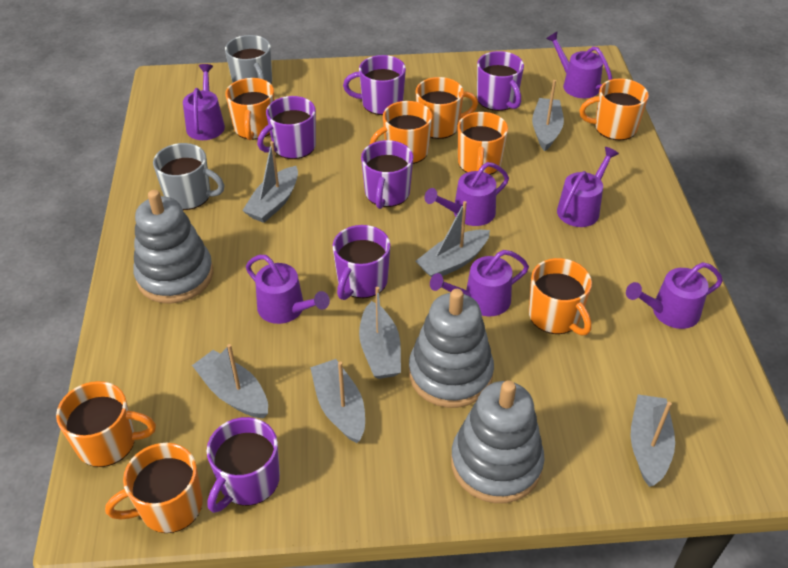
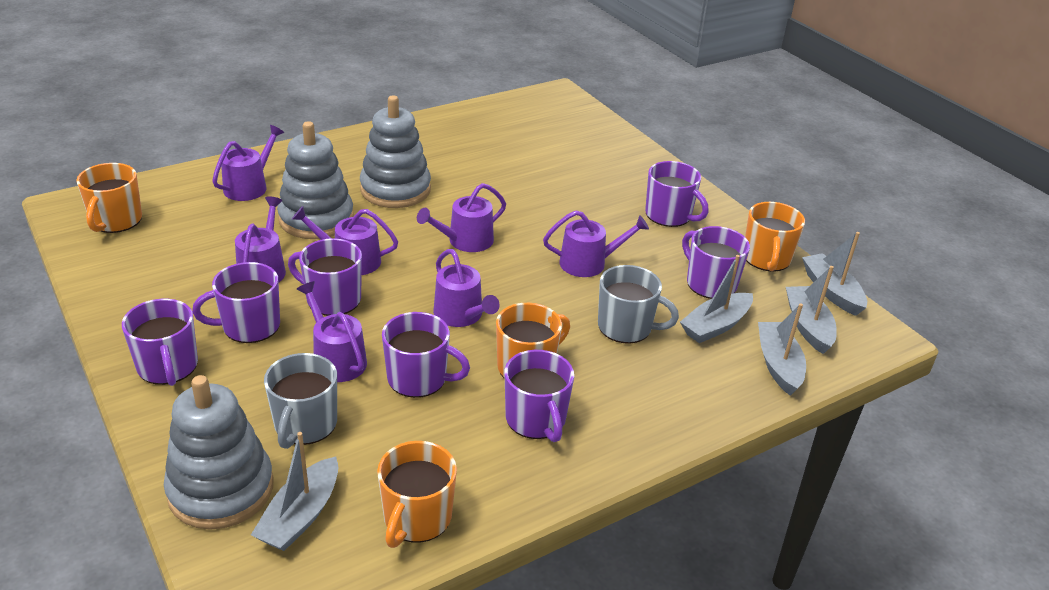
grey boat: 7 -> 5
orange mug: 8 -> 4
purple mug: 6 -> 7

